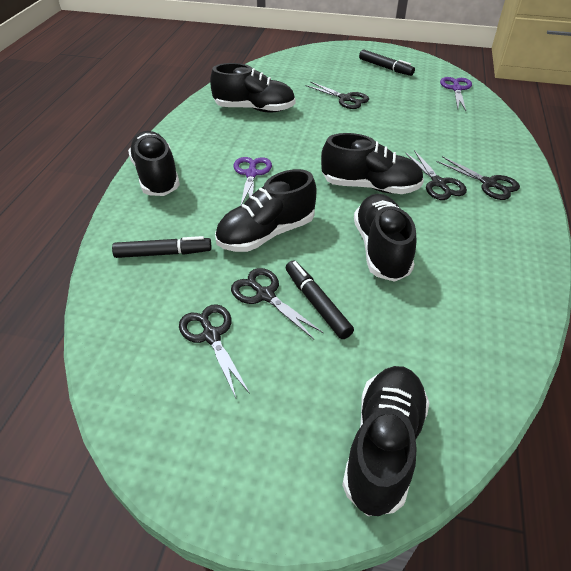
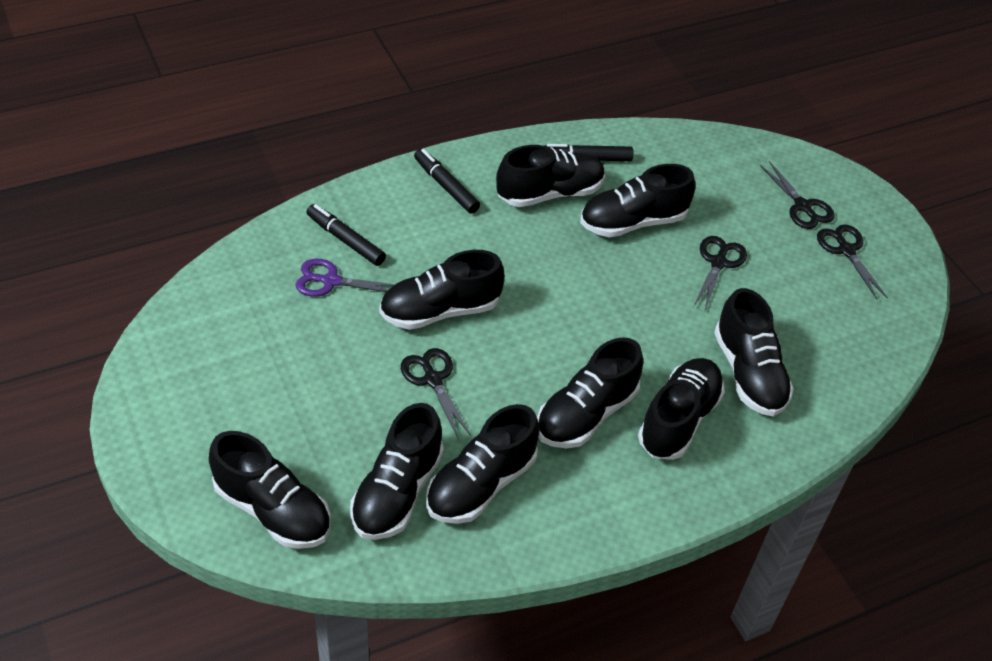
black scissors: 5 -> 4
black shoe: 6 -> 9
purple scissors: 2 -> 1

